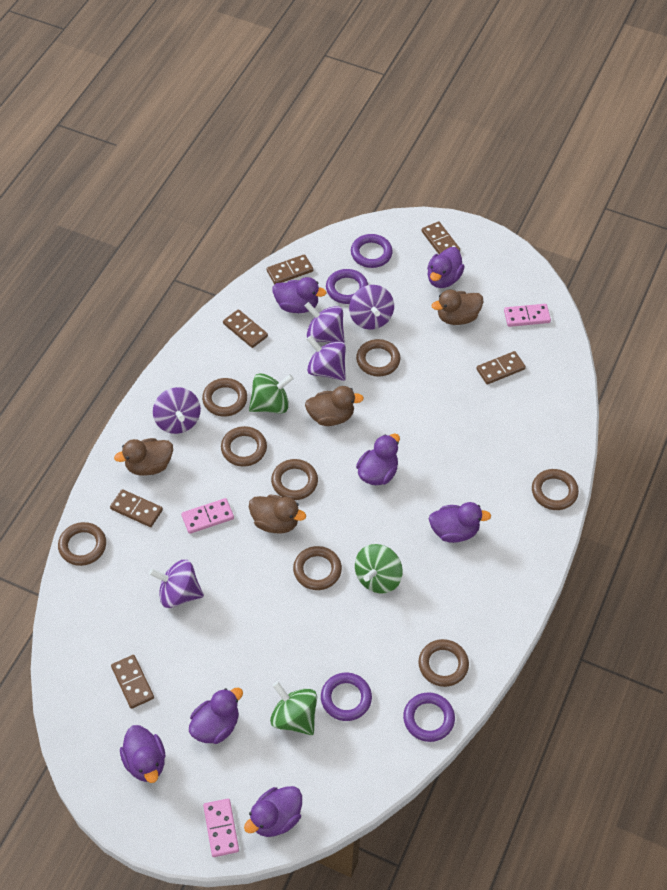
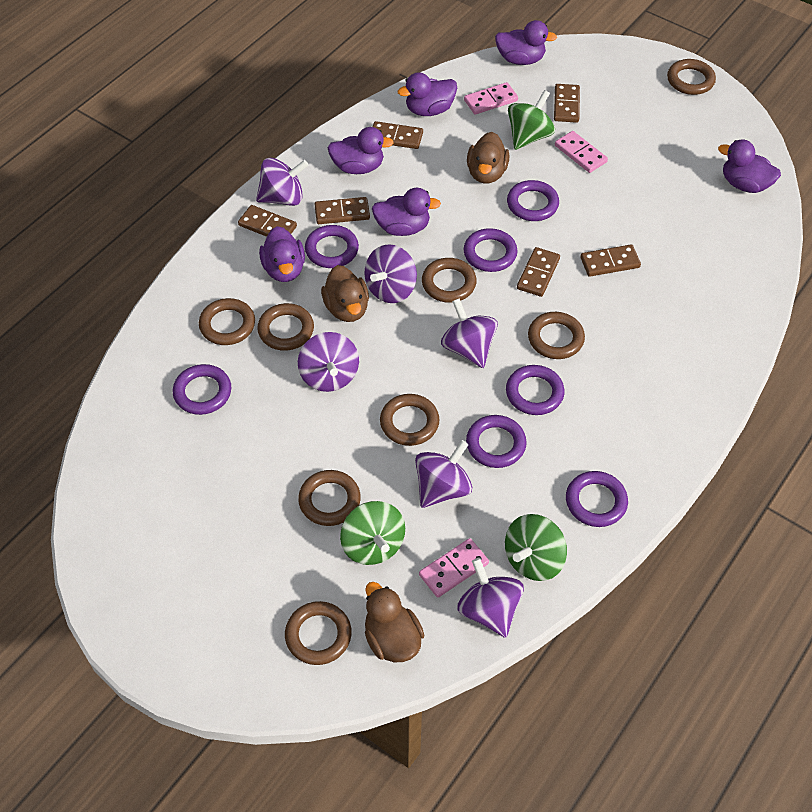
brown duck: 4 -> 3
purple duck: 7 -> 6
purple ring: 4 -> 7
purple spinning top: 5 -> 6

